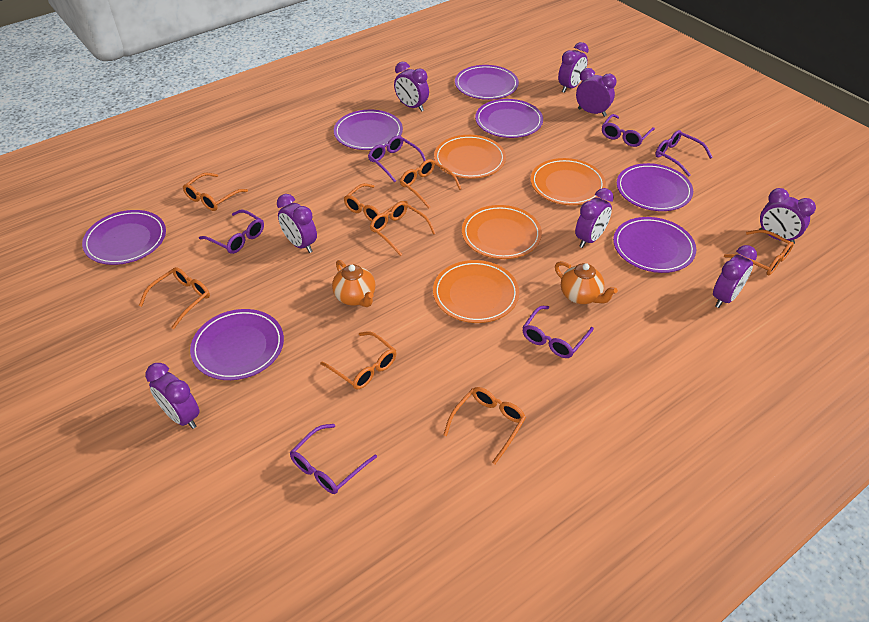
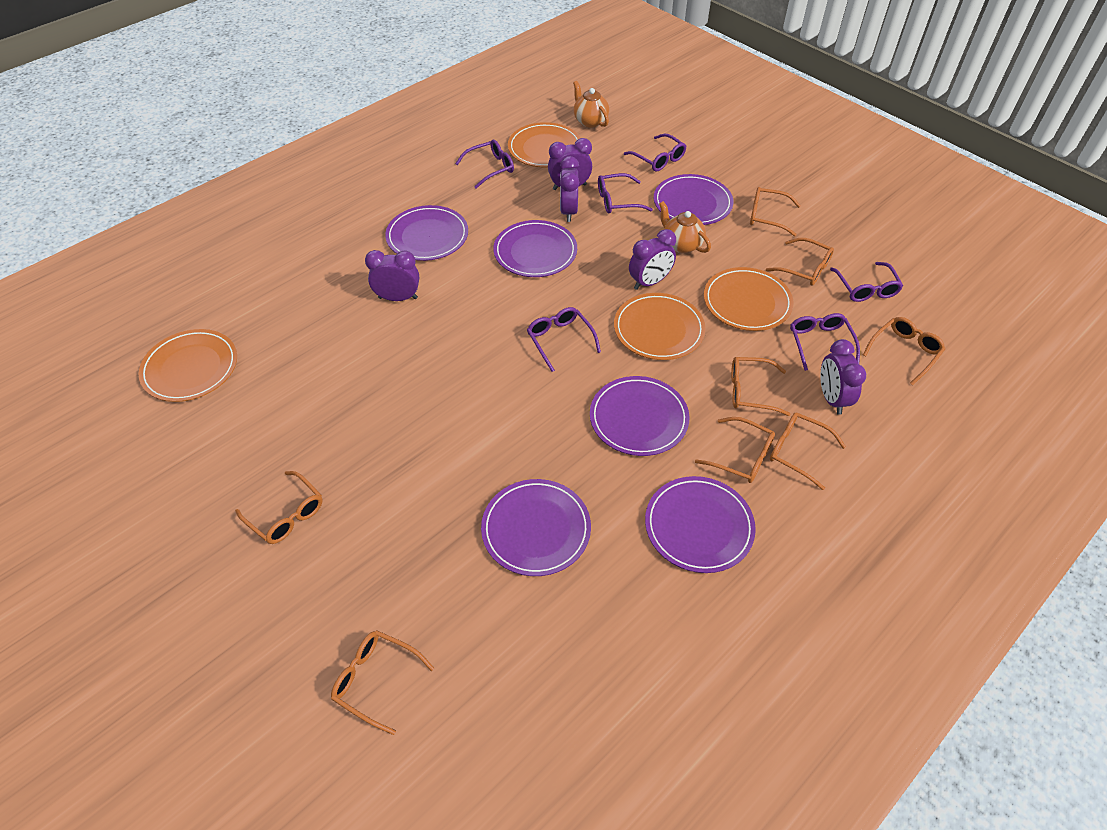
purple clock: 8 -> 5
purple plate: 7 -> 6

